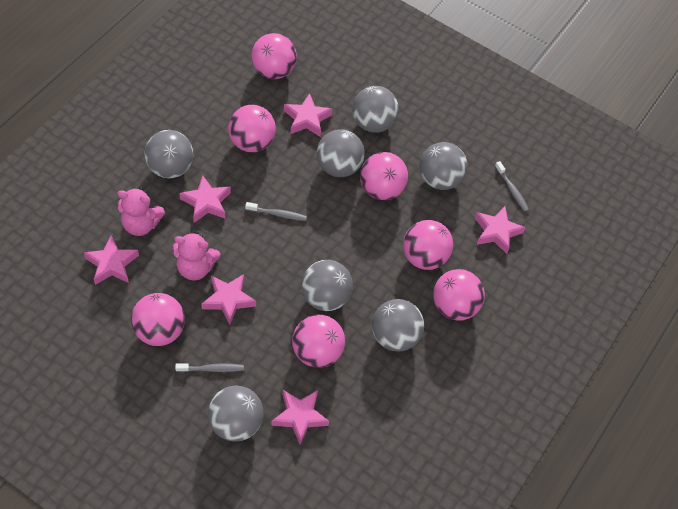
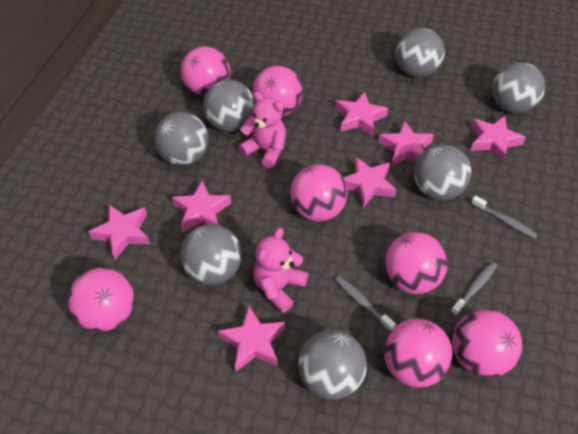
pink star: 6 -> 7

